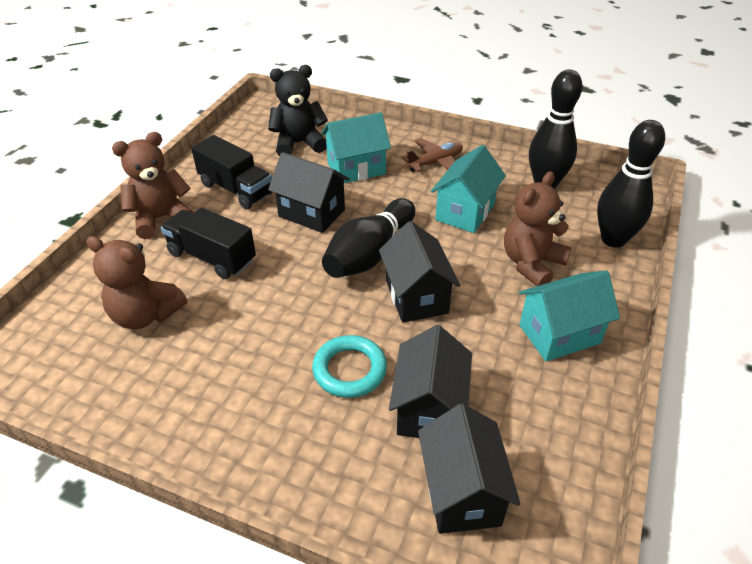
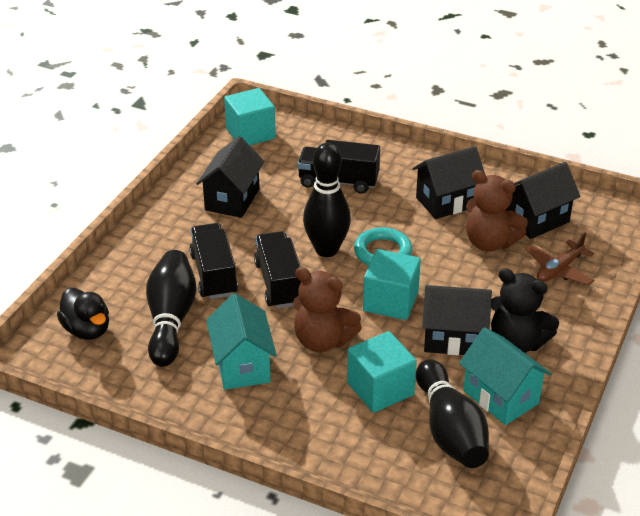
black duck: 0 -> 1
black truck: 2 -> 3
brown teddy bear: 3 -> 2
turquoise cube: 0 -> 3
turquoise house: 3 -> 2

